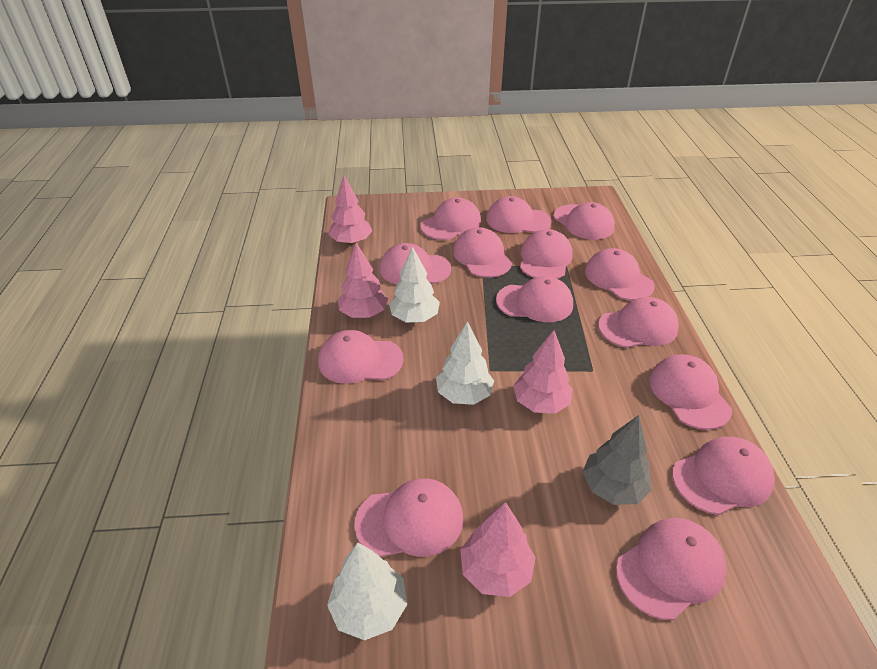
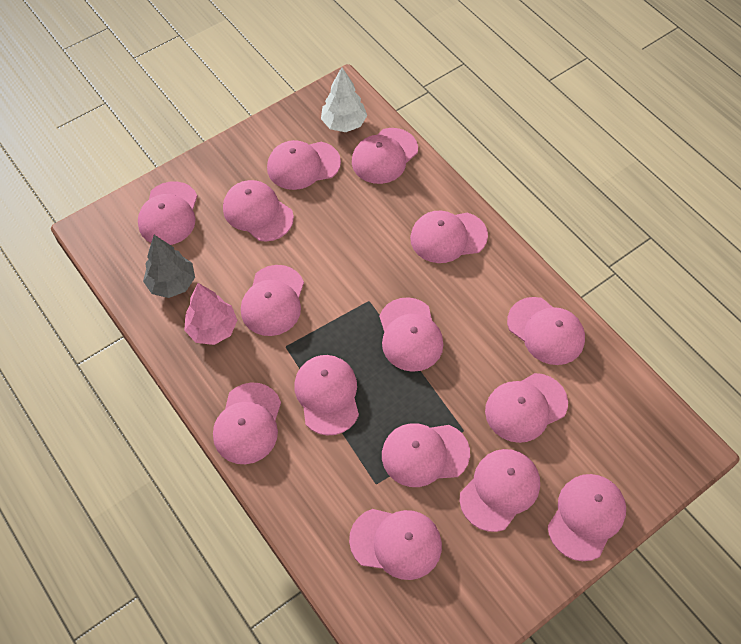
pink cap: 14 -> 15
pink tree: 4 -> 1
white tree: 3 -> 1

